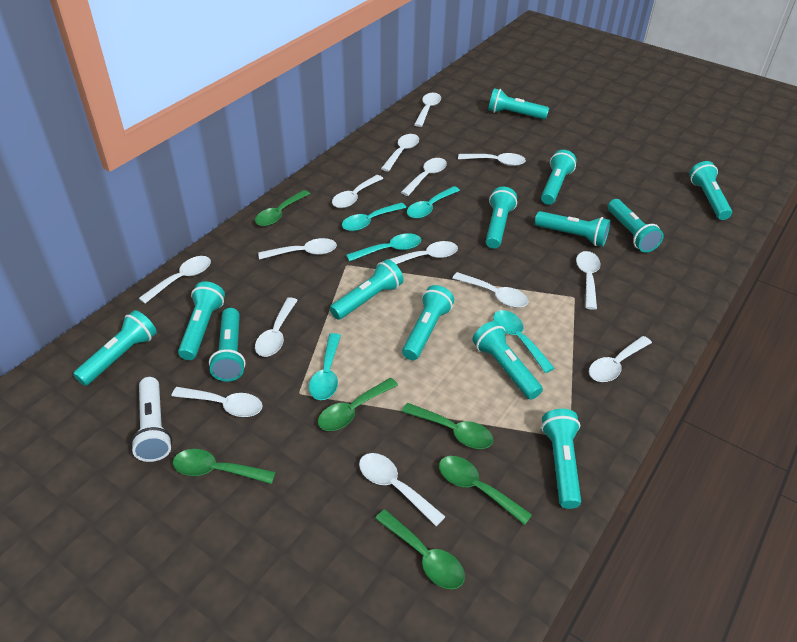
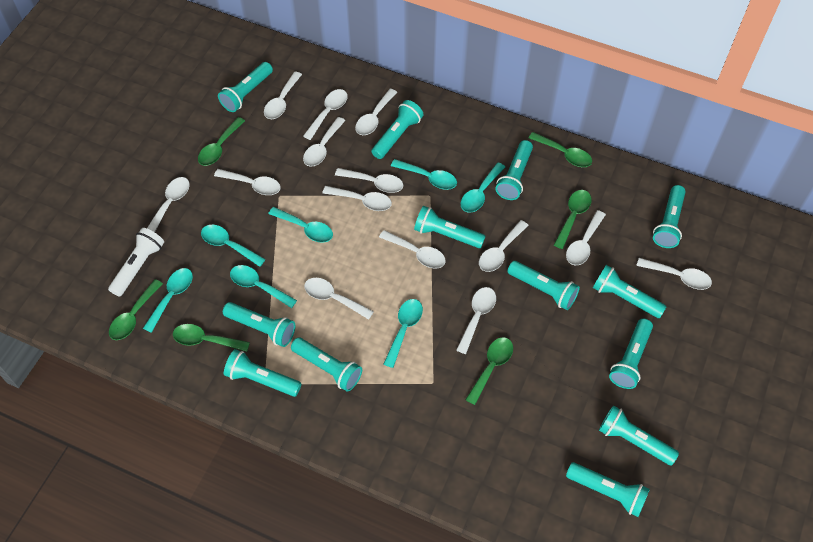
turquoise spoon: 5 -> 7

